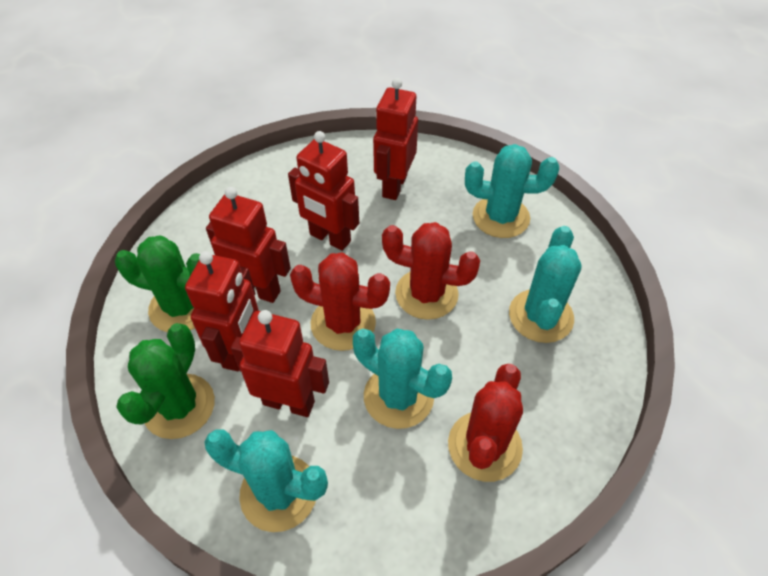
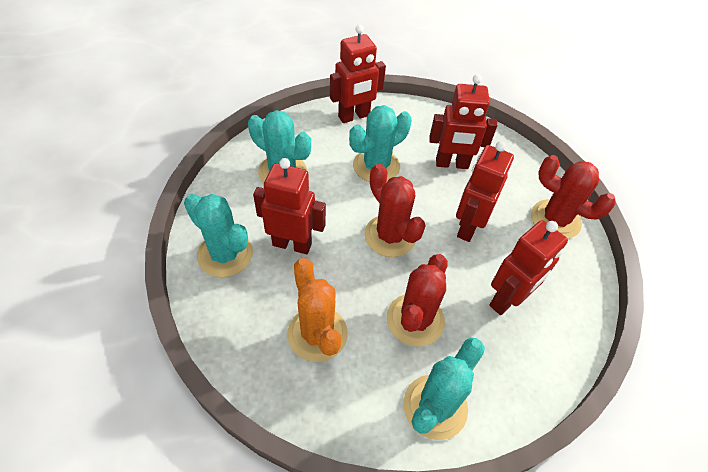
green cactus: 2 -> 0
orange cactus: 0 -> 1

